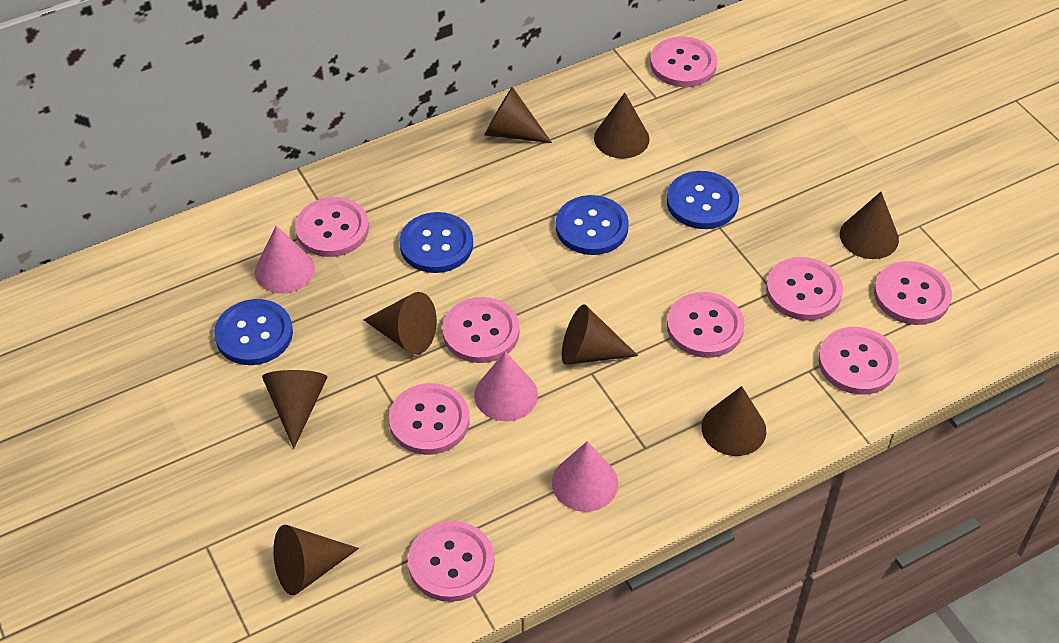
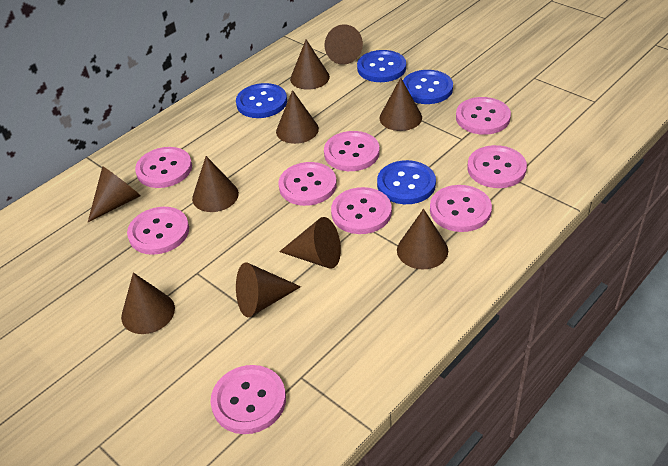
brown cone: 8 -> 10
pink cone: 3 -> 0

